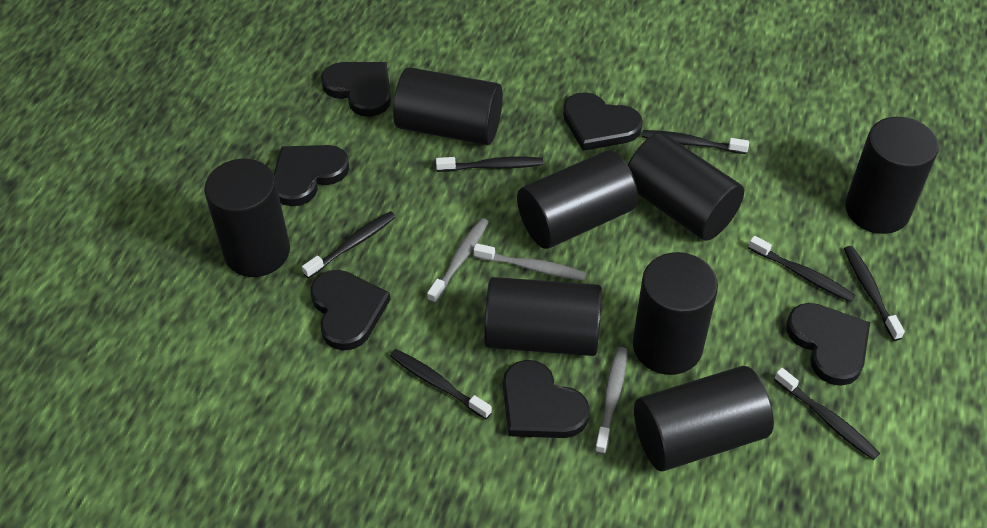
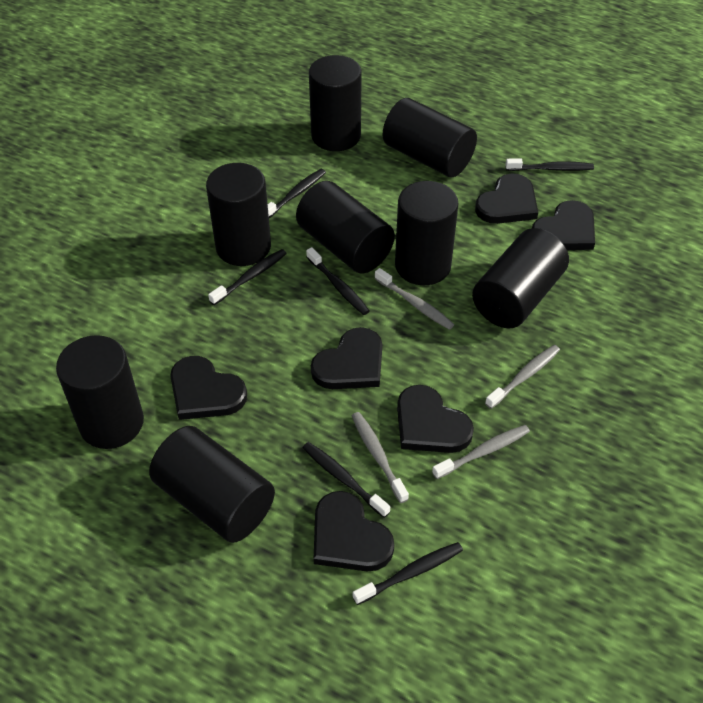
black toothbrush: 7 -> 6
grey toothbrush: 3 -> 4

